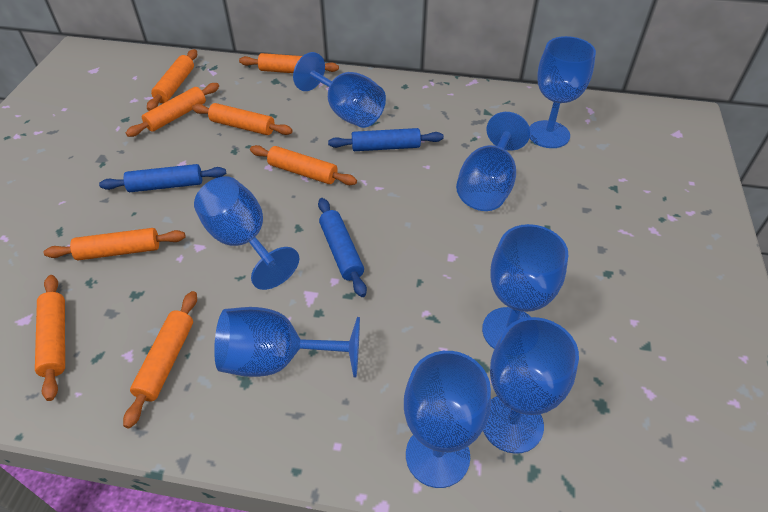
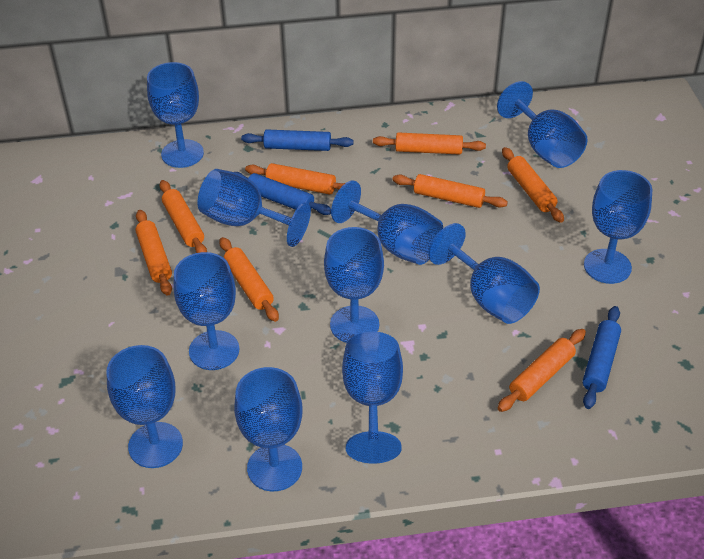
blue goblet: 8 -> 11

